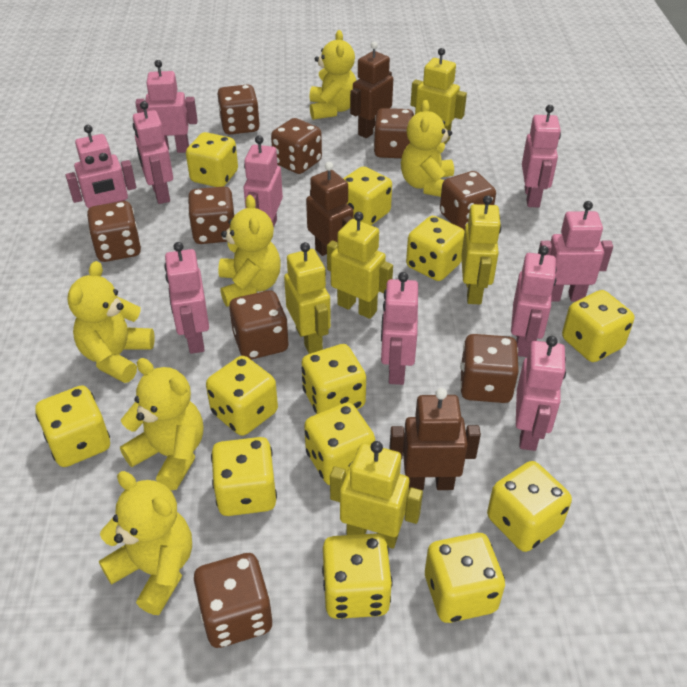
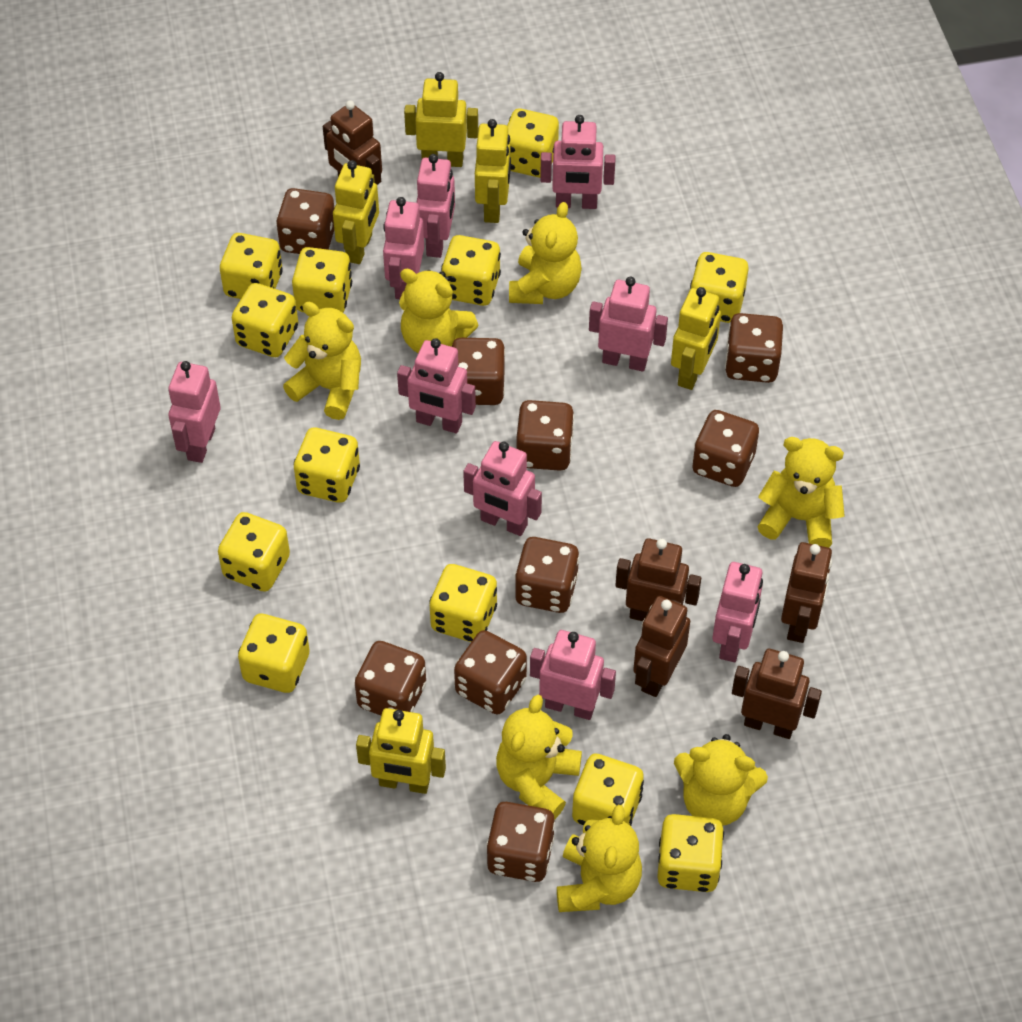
brown robot: 3 -> 5
pink robot: 10 -> 9
yellow teddy bear: 6 -> 7

